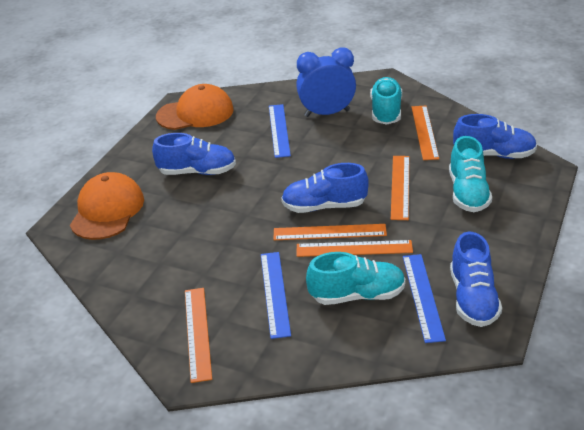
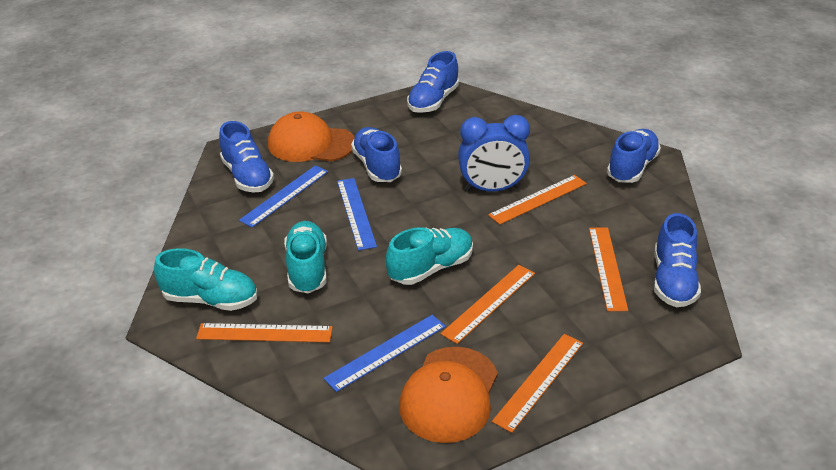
blue shoe: 4 -> 5

